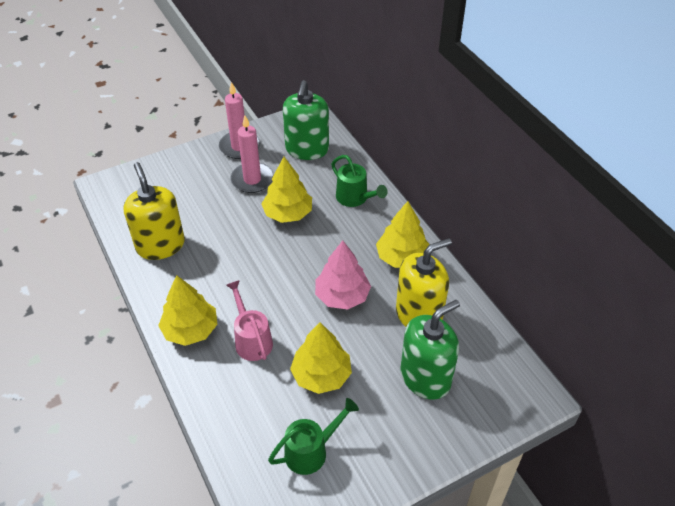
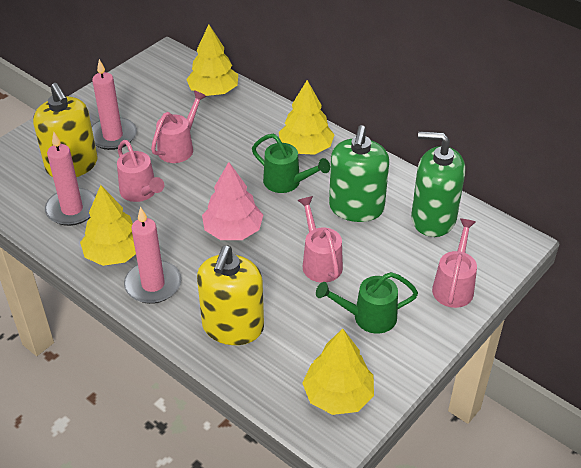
pink candle: 2 -> 3
pink watering can: 1 -> 4

